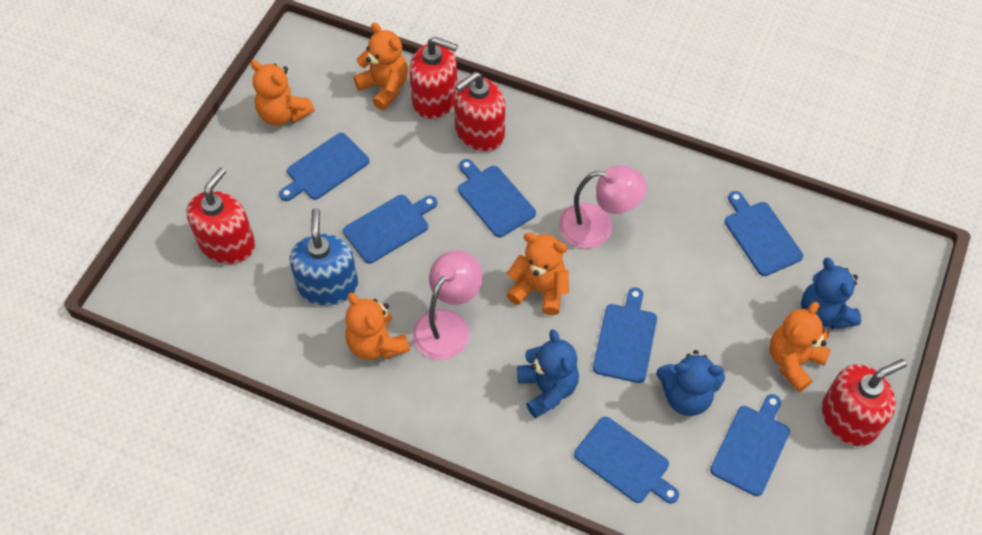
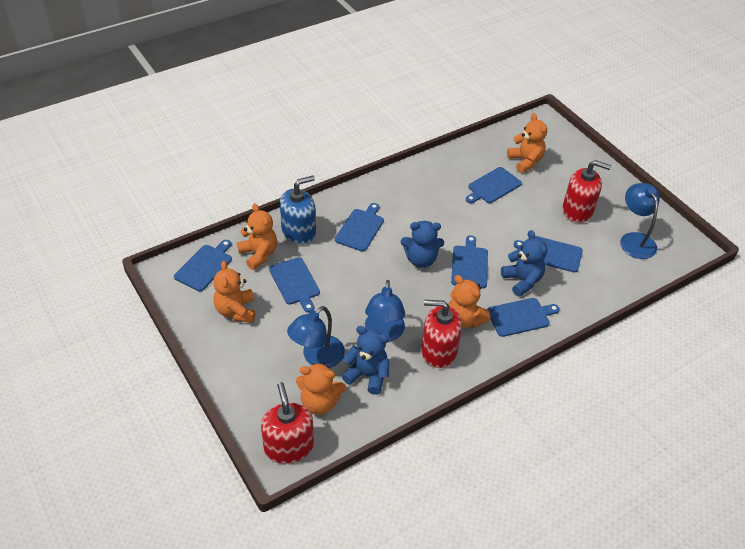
blue lamp: 0 -> 3
pink lamp: 2 -> 0
red soap dispenser: 4 -> 3

